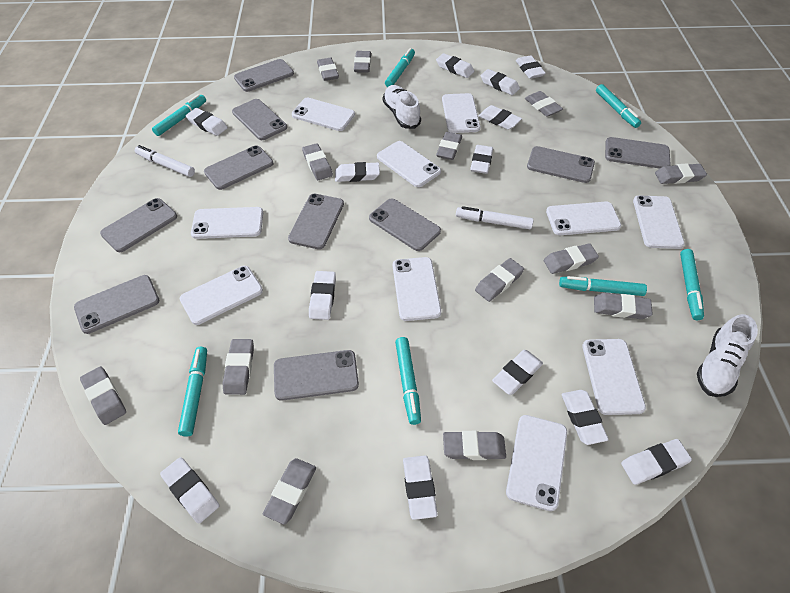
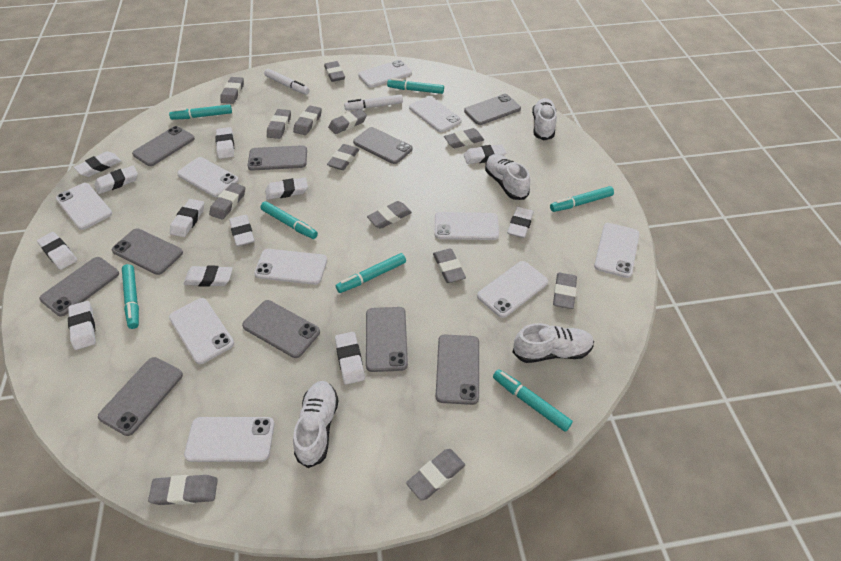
white eraser: 13 -> 12
white shoe: 2 -> 4

